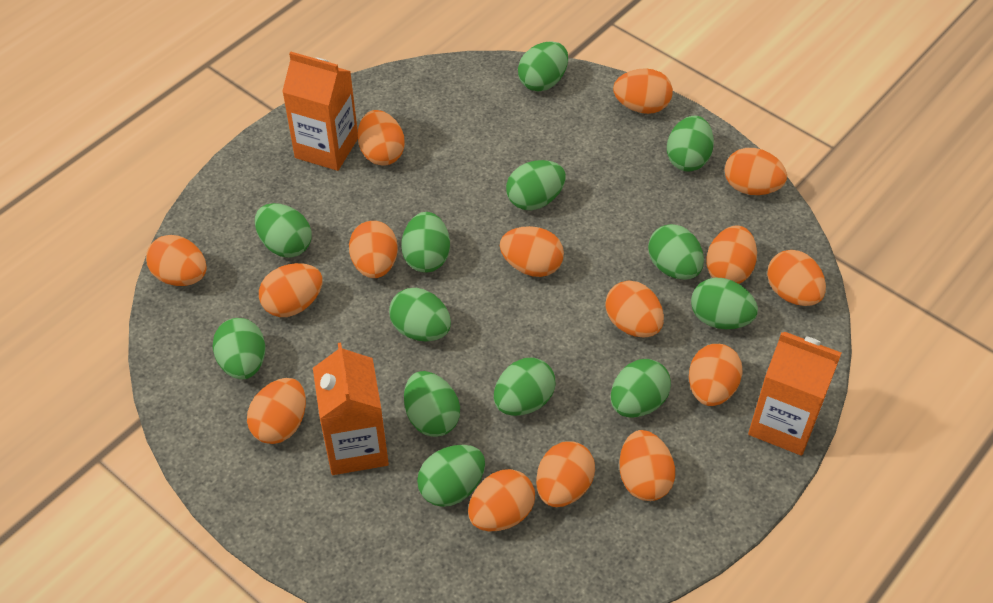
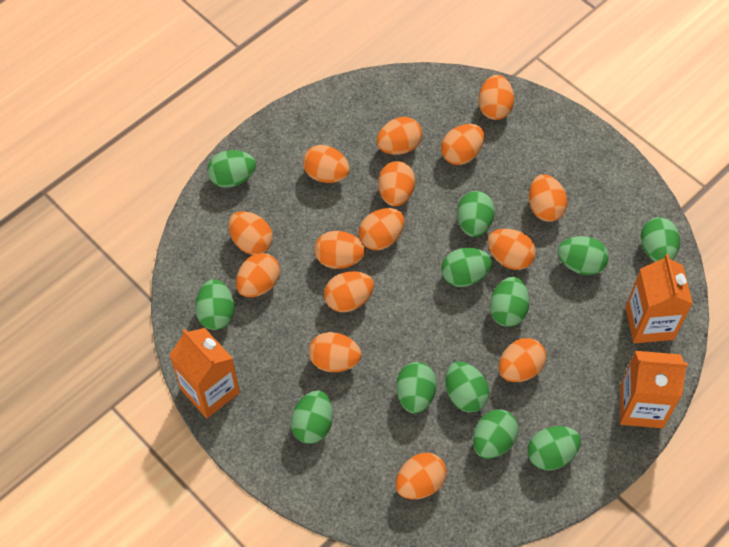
green egg: 13 -> 12

